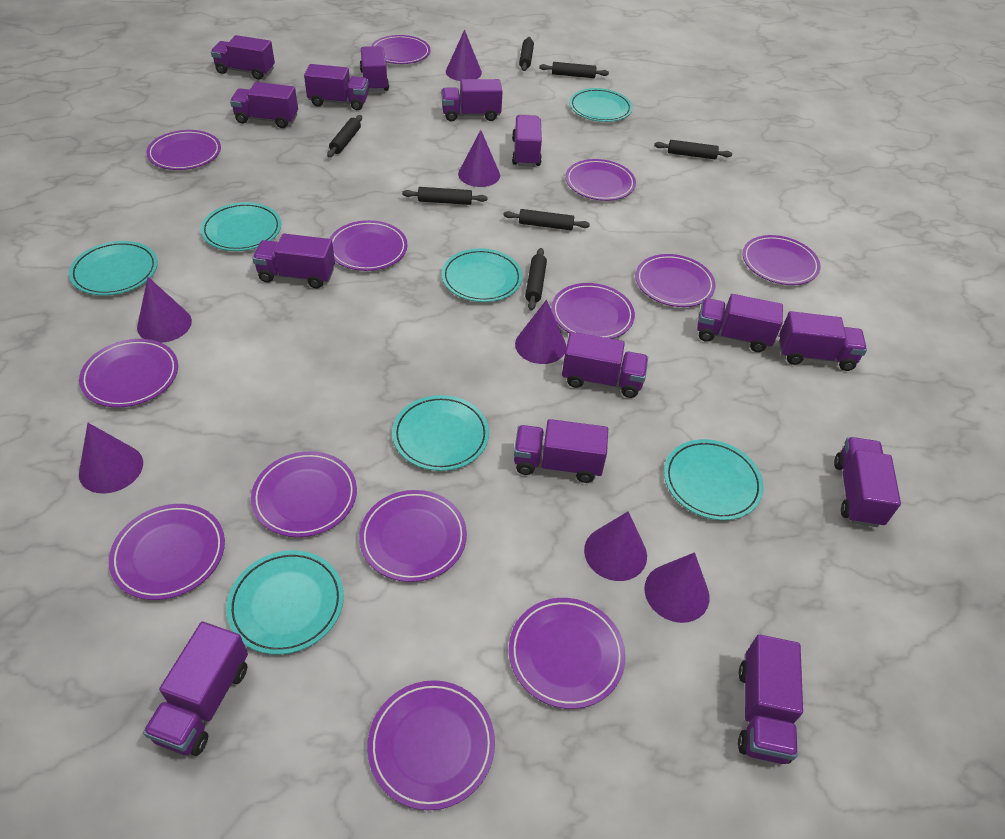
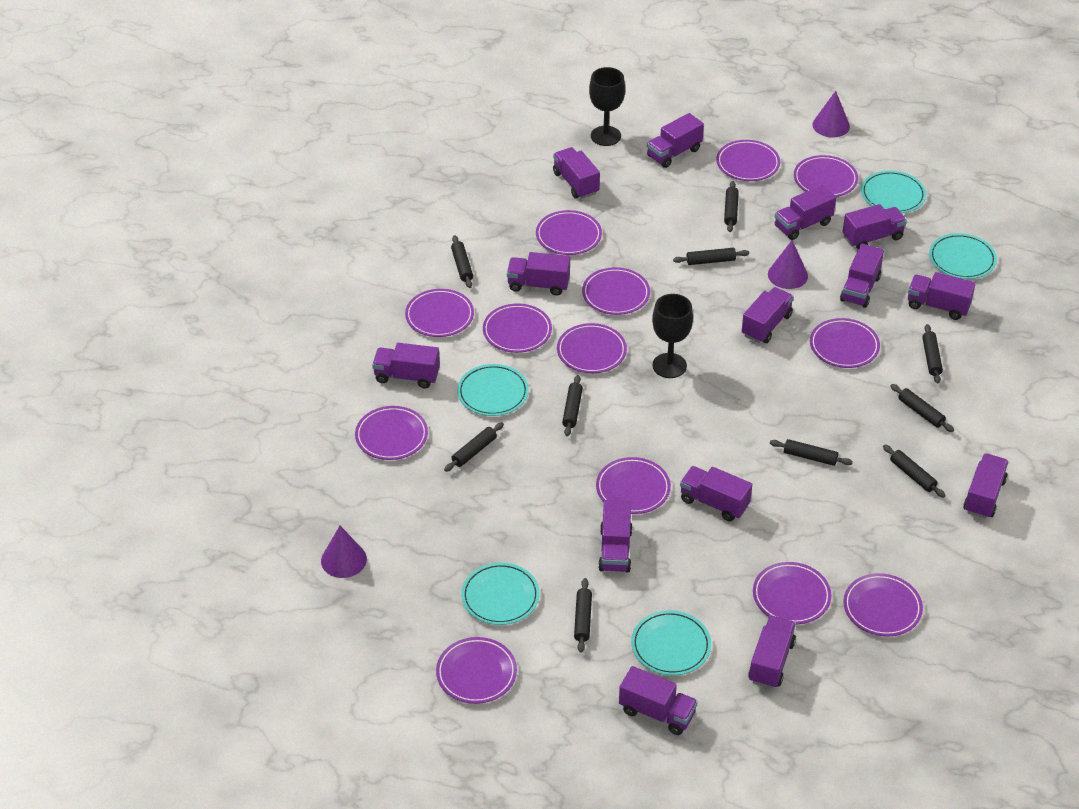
black goblet: 0 -> 2
black rolling pin: 7 -> 10
purple cone: 7 -> 3
turquoise plate: 7 -> 5

